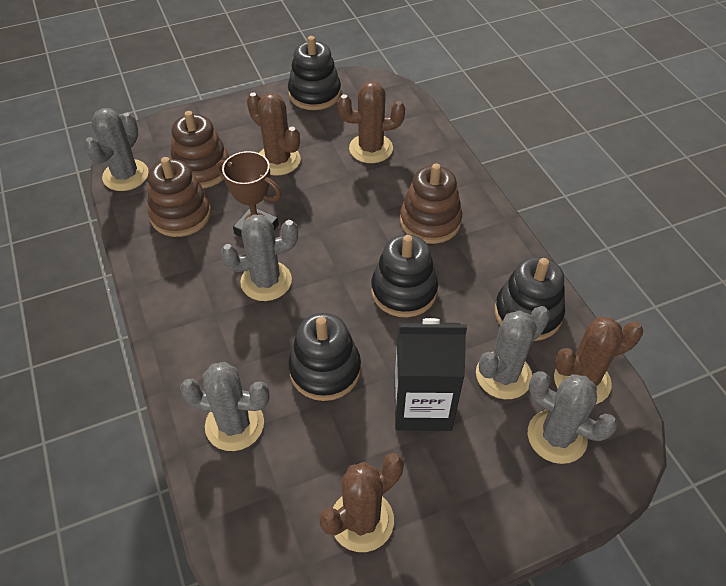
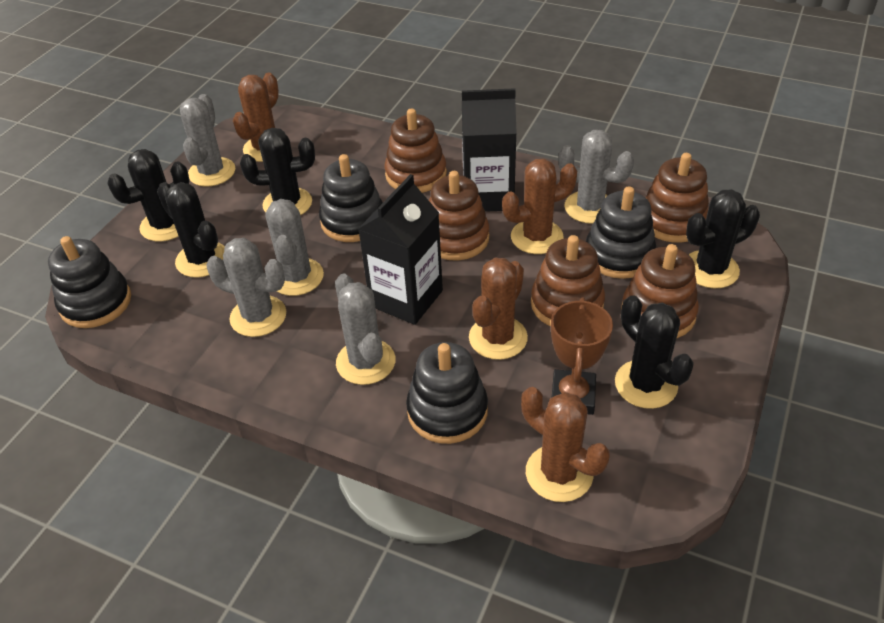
black cactus: 0 -> 5
black carton: 1 -> 2
brown stacking toy: 3 -> 5

